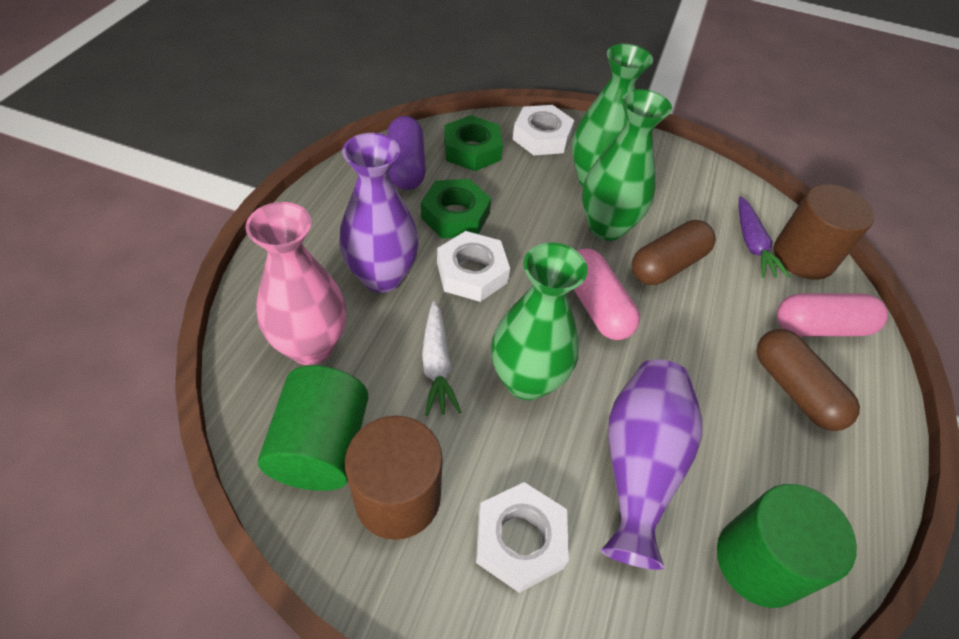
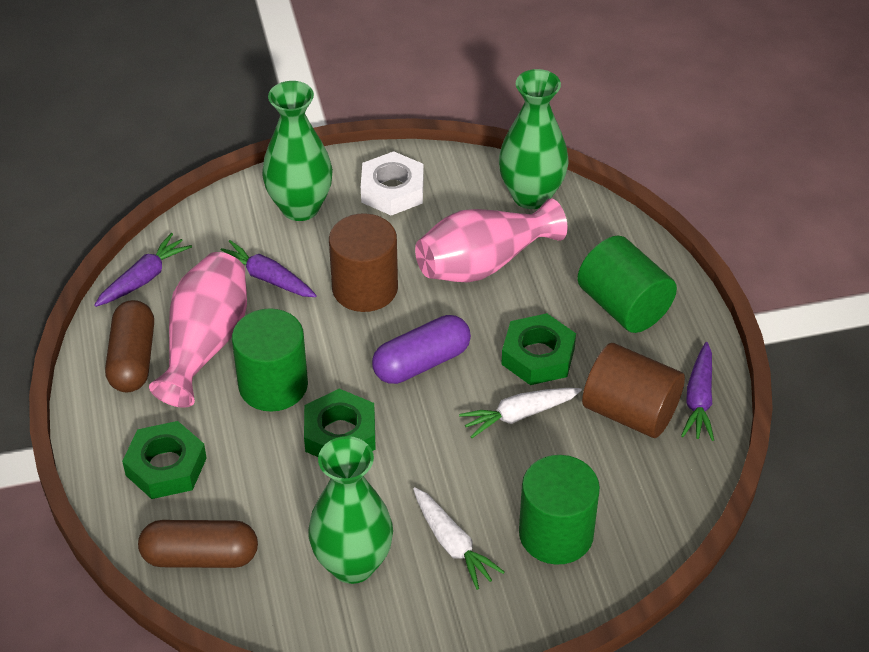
green cylinder: 2 -> 3
green nut: 2 -> 3
pink capsule: 2 -> 0
pink vase: 1 -> 2
purple carrot: 1 -> 3
purple vase: 2 -> 0
white carrot: 1 -> 2
white nut: 3 -> 1

